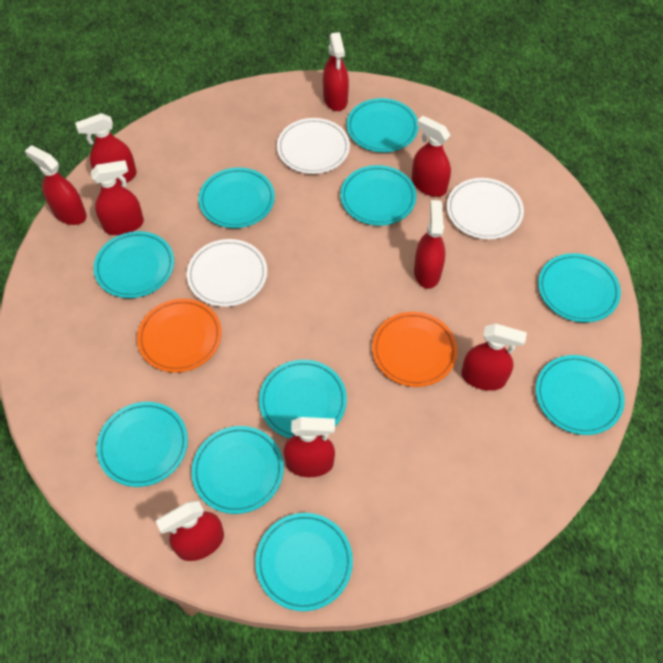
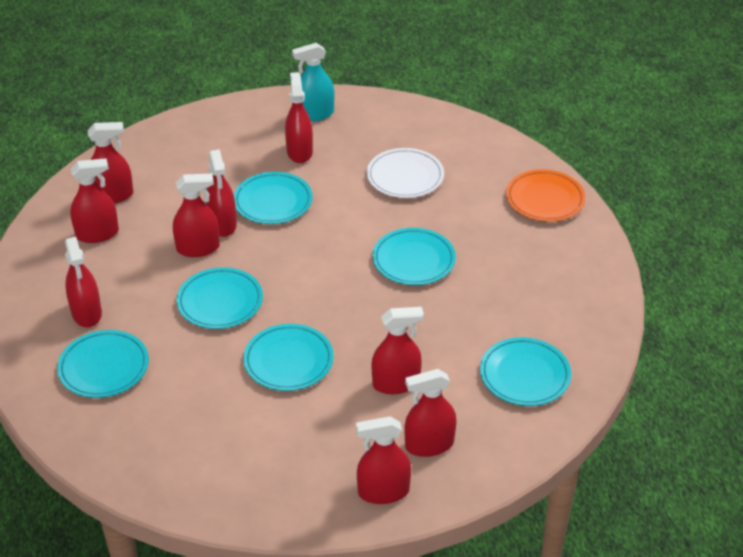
orange plate: 2 -> 1
turquoise plate: 10 -> 6
turquoise spray bottle: 0 -> 1
white plate: 3 -> 1

